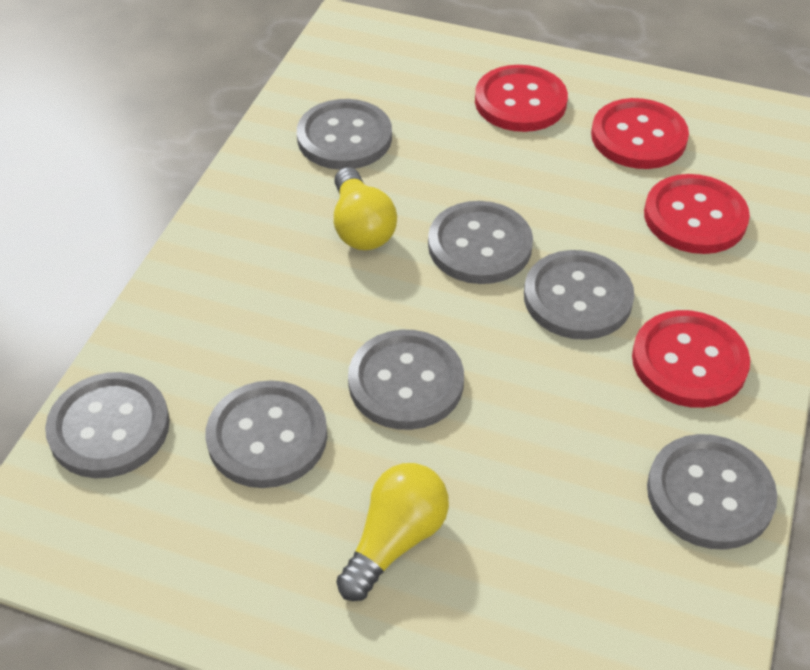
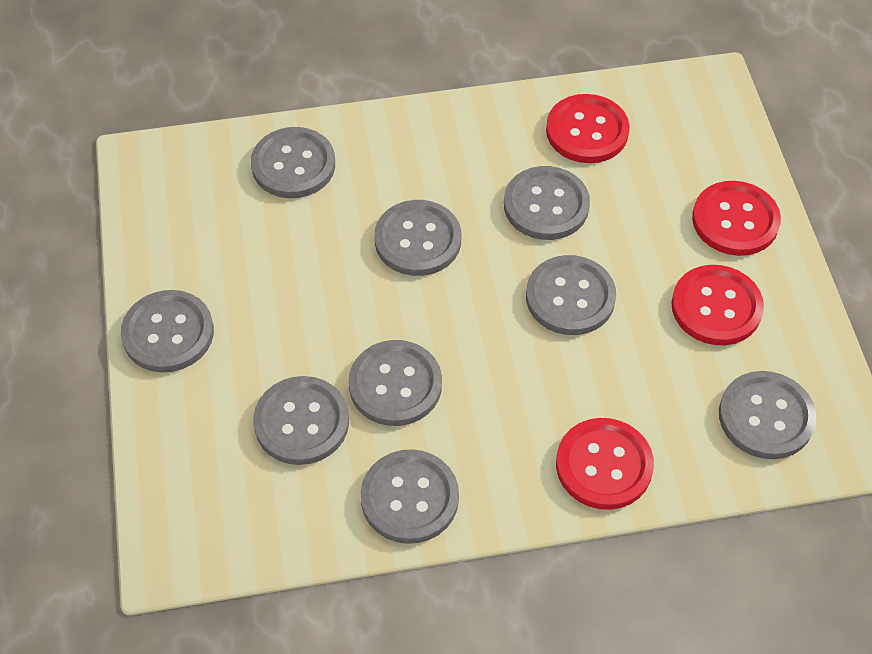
grey button: 7 -> 9
yellow light bulb: 2 -> 0

